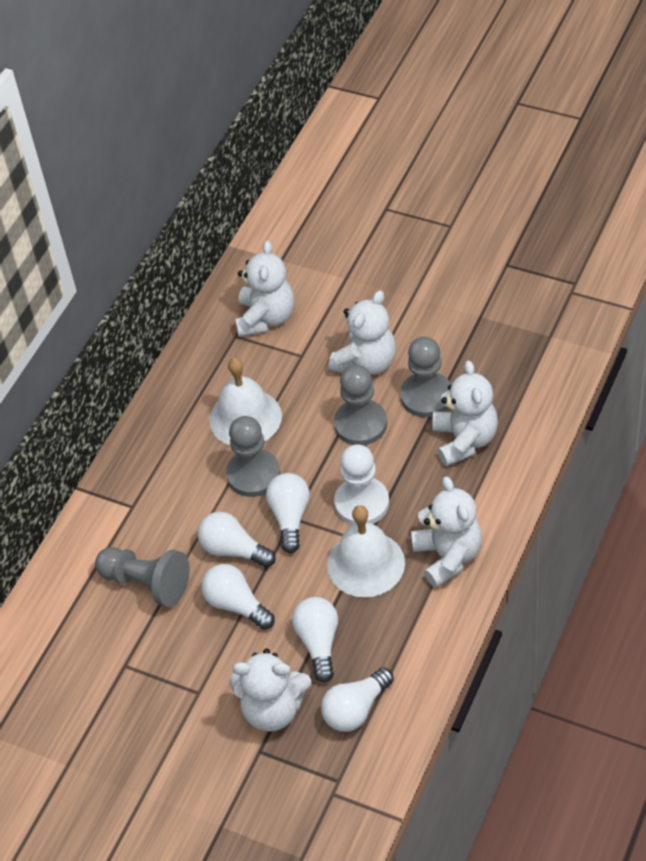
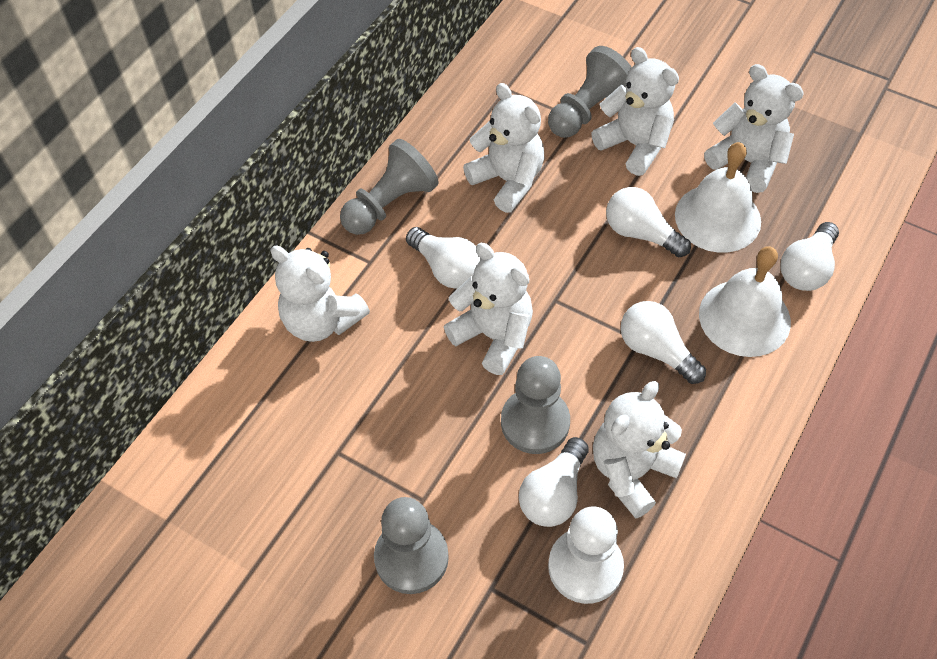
white teddy bear: 5 -> 6

